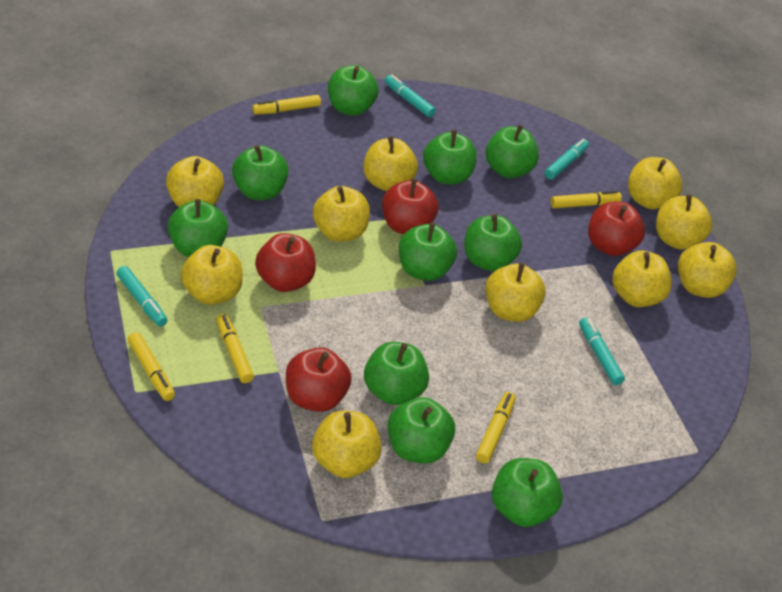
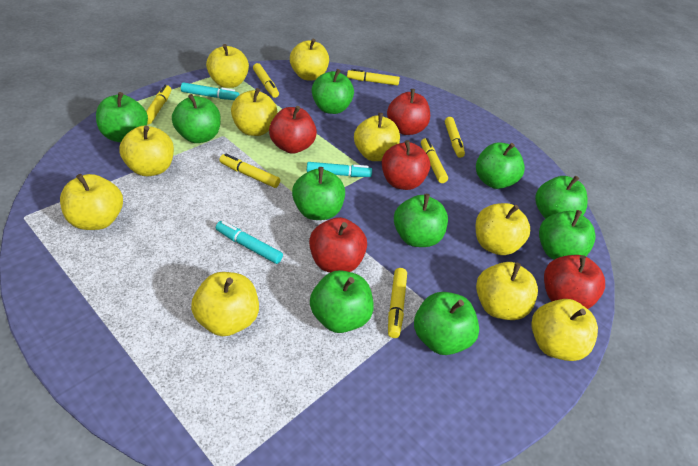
red apple: 4 -> 5
turquoise marker: 4 -> 3
yellow marker: 5 -> 7

